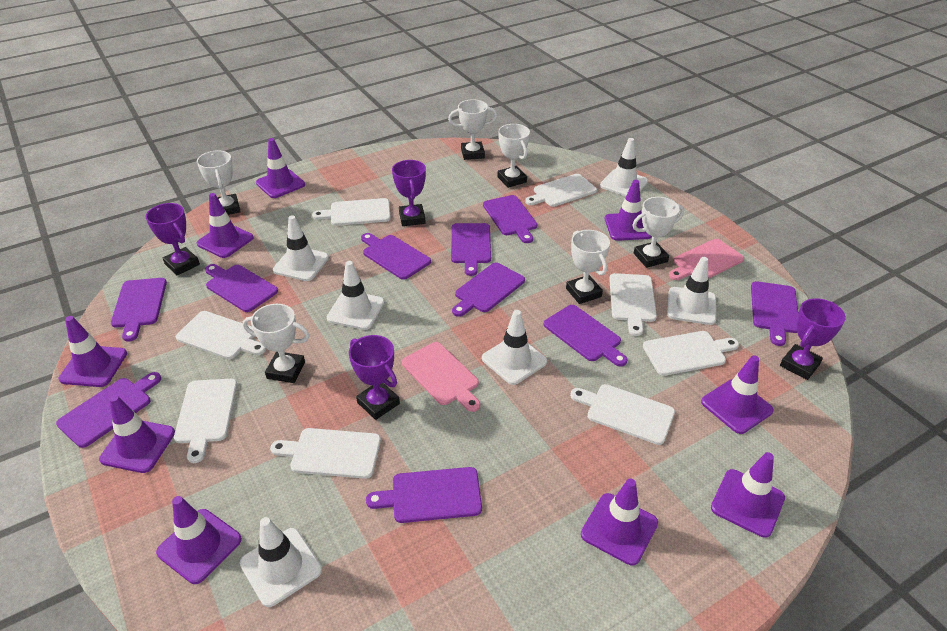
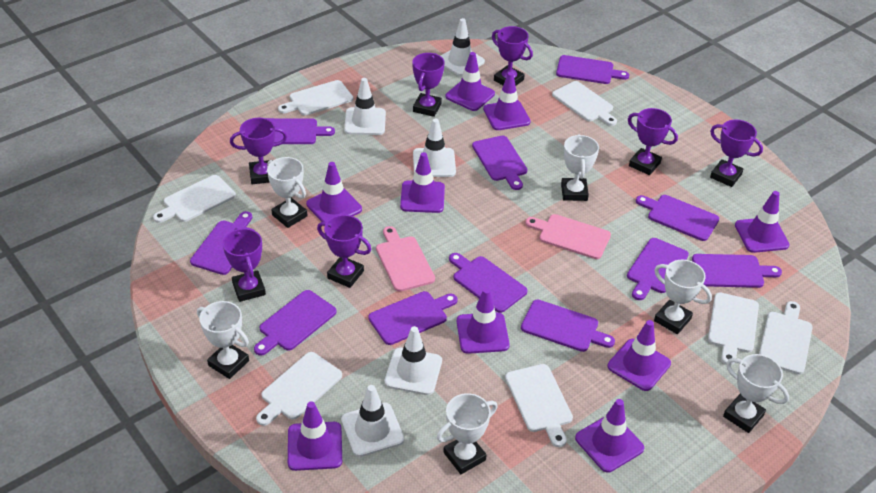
purple cutting board: 10 -> 11
purple trophy: 4 -> 7
white cutting board: 8 -> 7
white traffic cone: 6 -> 5

